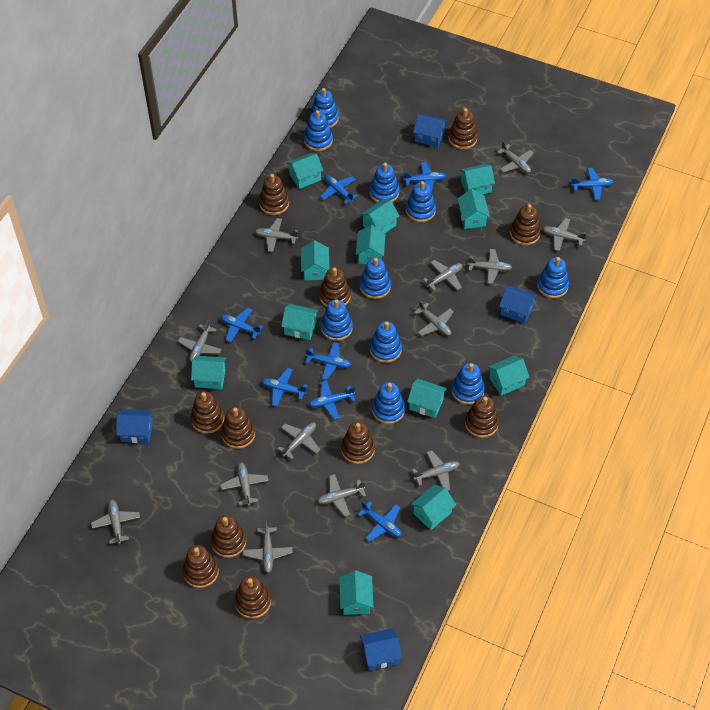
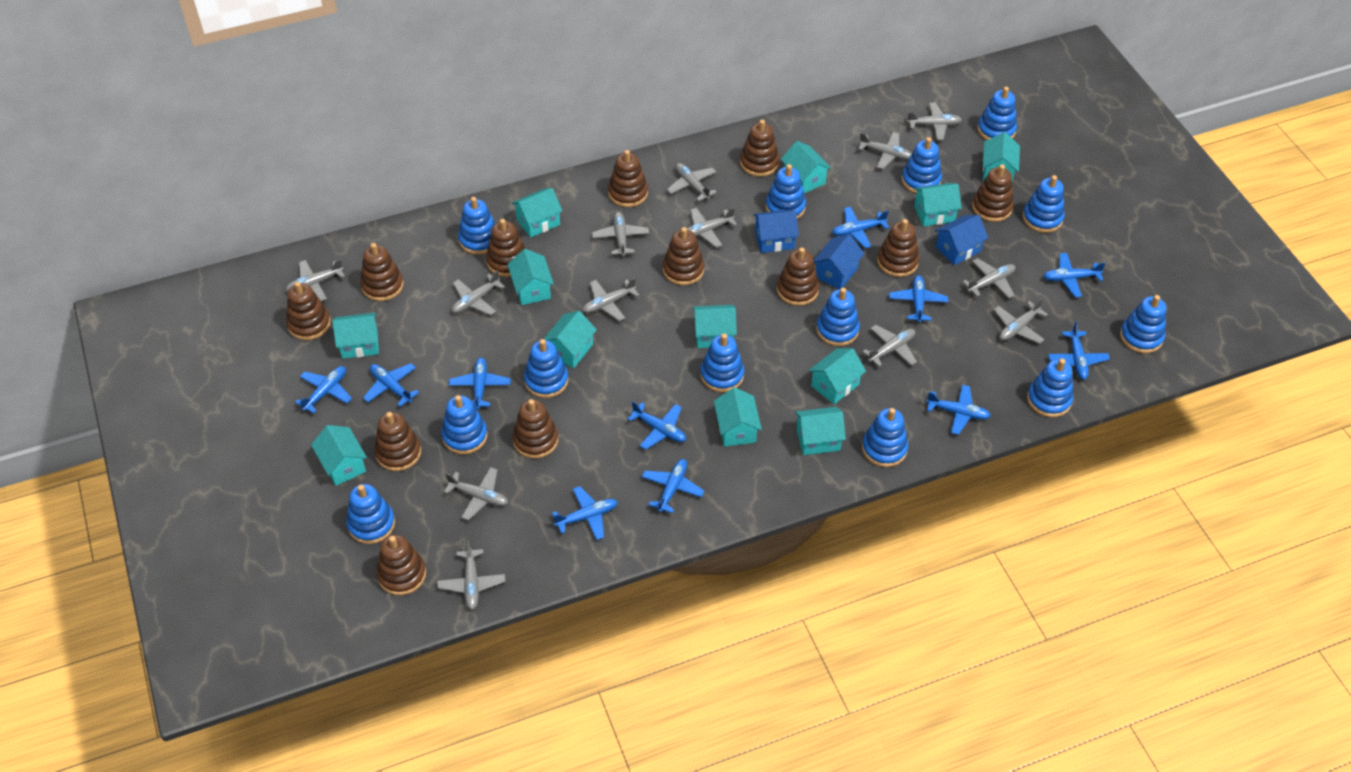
blue house: 4 -> 3
blue plane: 8 -> 11
blue stacking toy: 10 -> 13
brown stacking toy: 11 -> 12

